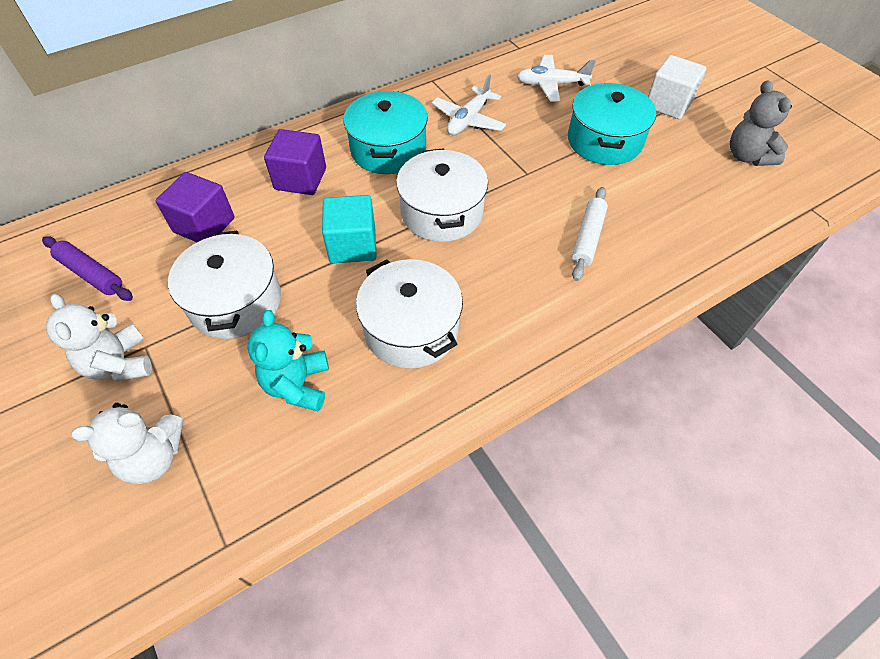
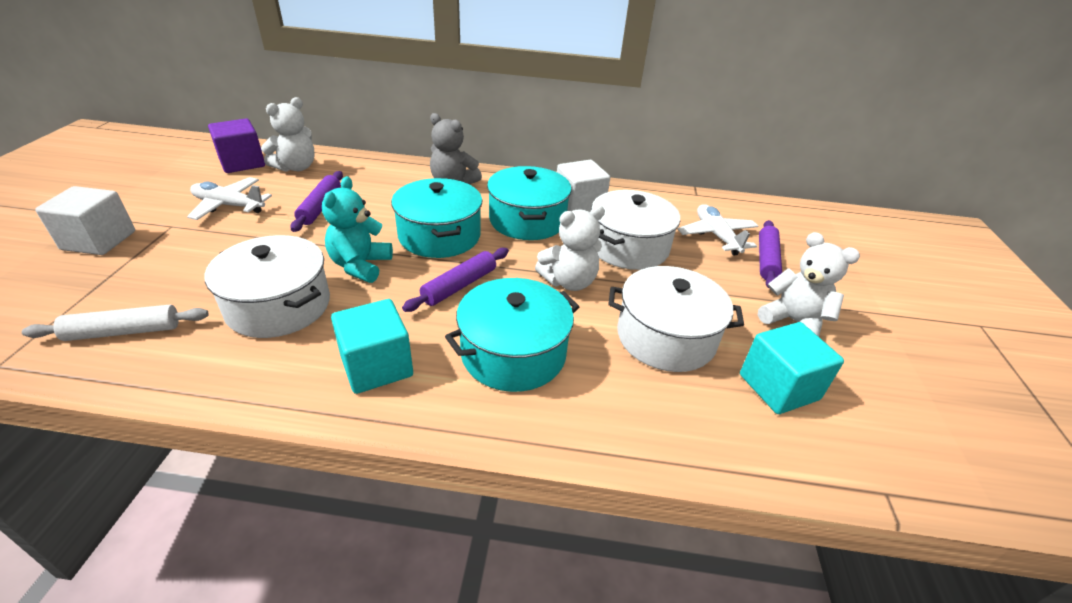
purple cube: 2 -> 1
purple rolling pin: 1 -> 3
turquoise cube: 1 -> 2
turquoise pot: 2 -> 3
white cube: 1 -> 2
white teddy bear: 2 -> 3

